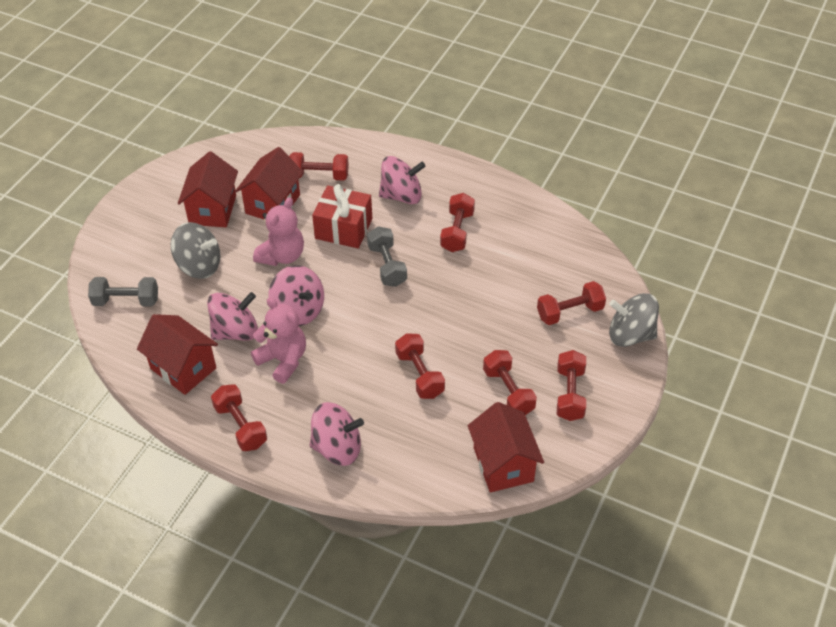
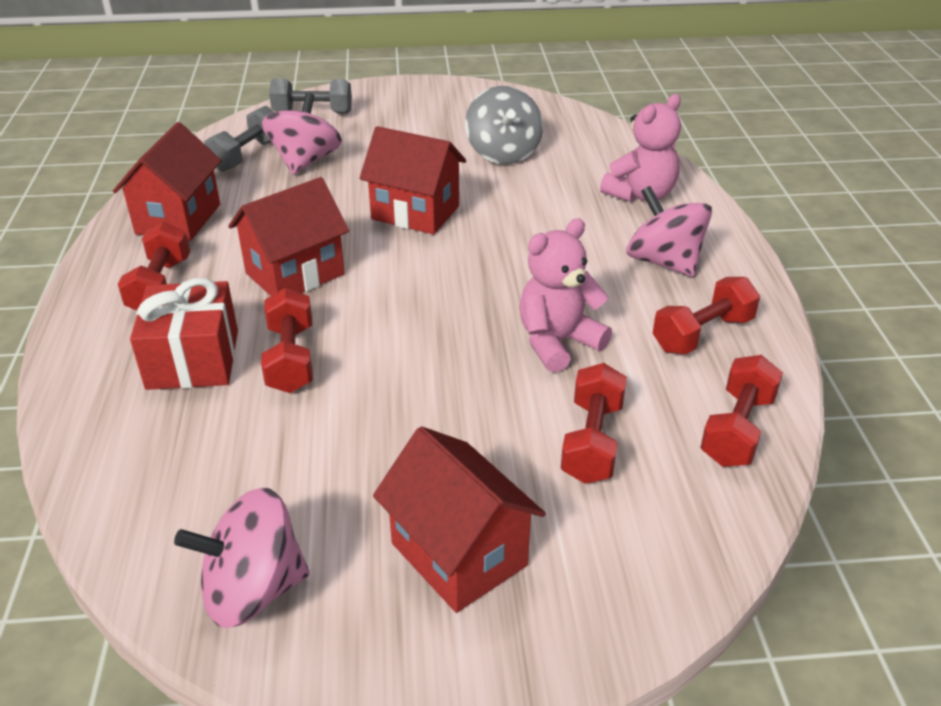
grey spinning top: 2 -> 1
pink spinning top: 4 -> 3
red dumbbell: 7 -> 5

